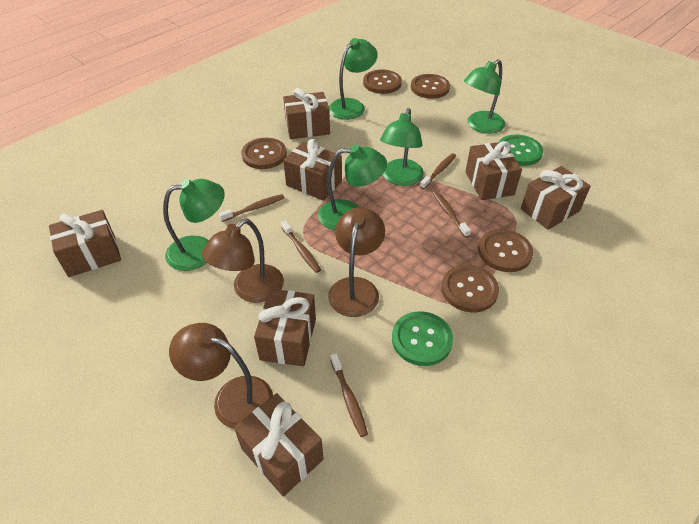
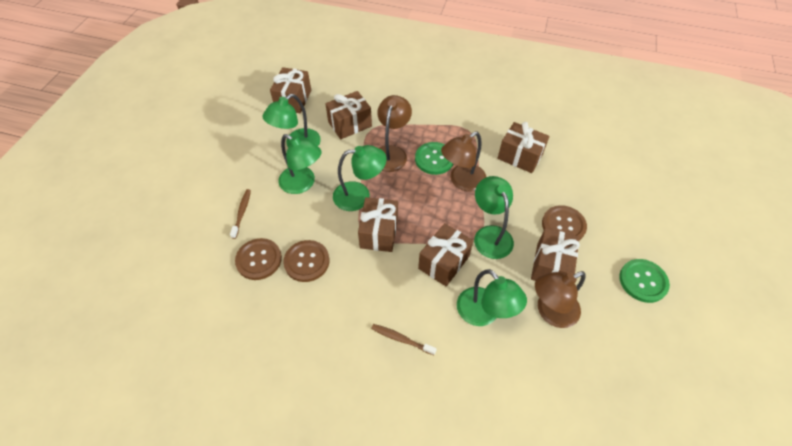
brown button: 5 -> 3
brown gift: 7 -> 6
brown toothbrush: 5 -> 2

